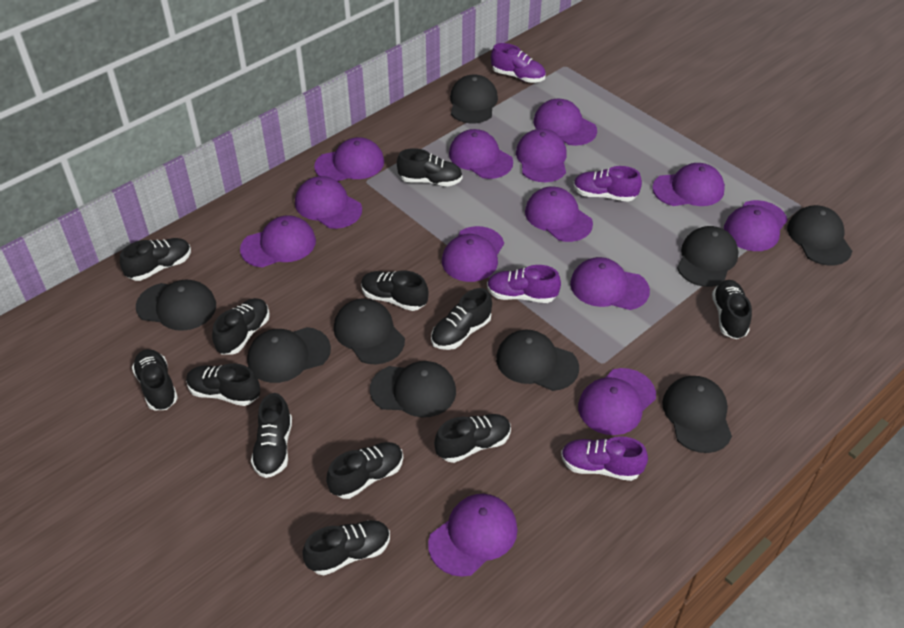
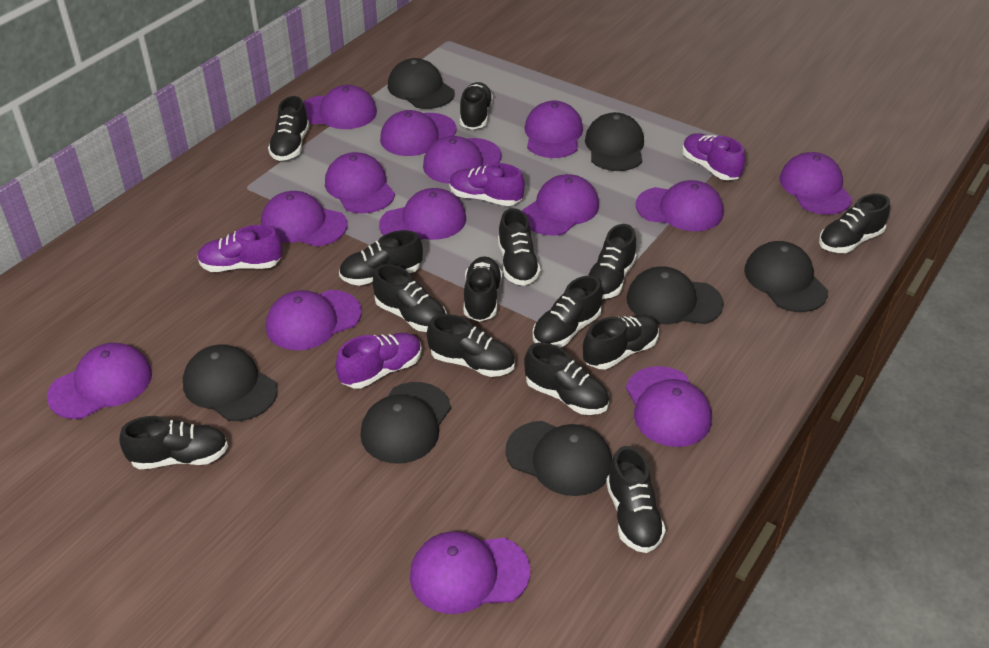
black cap: 9 -> 7
black shoe: 12 -> 14
purple cap: 13 -> 14

